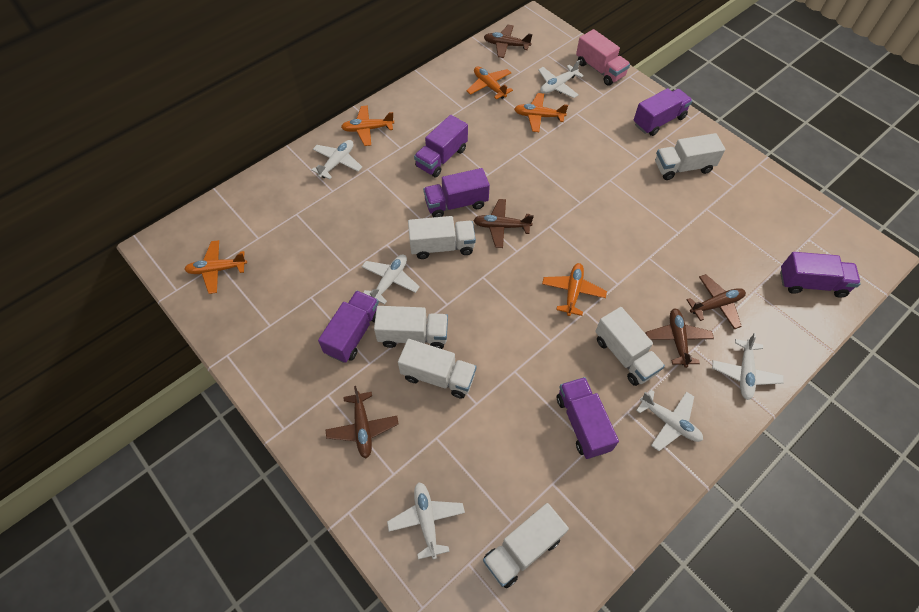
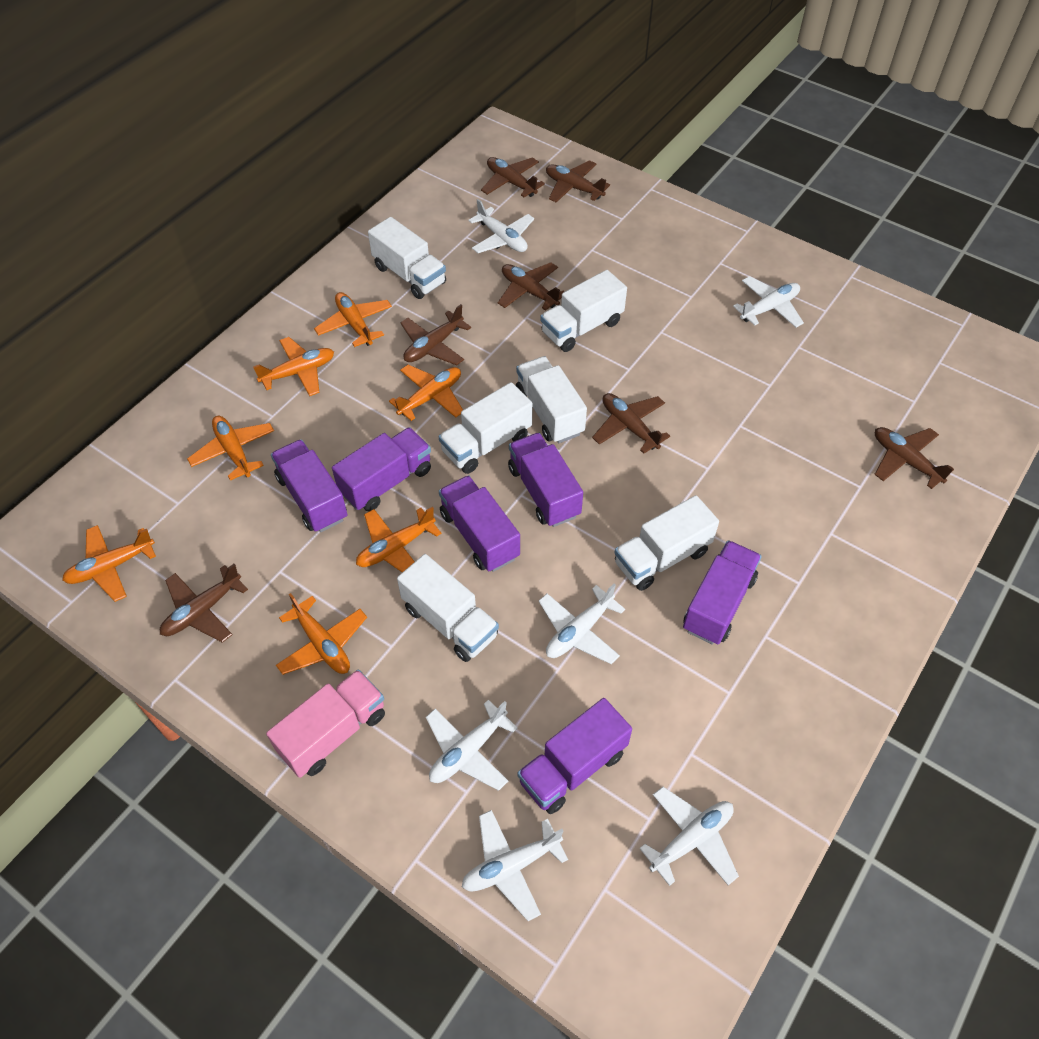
brown plane: 5 -> 7
orange plane: 5 -> 7

